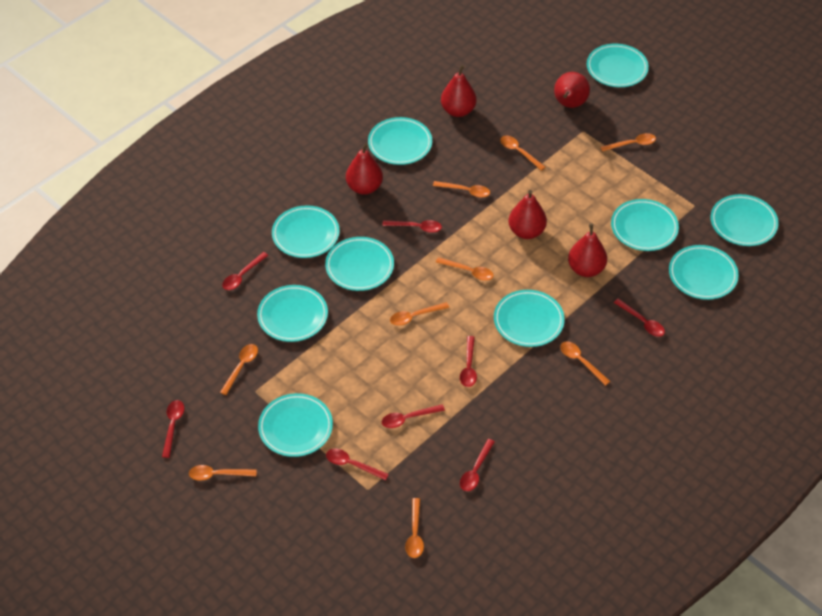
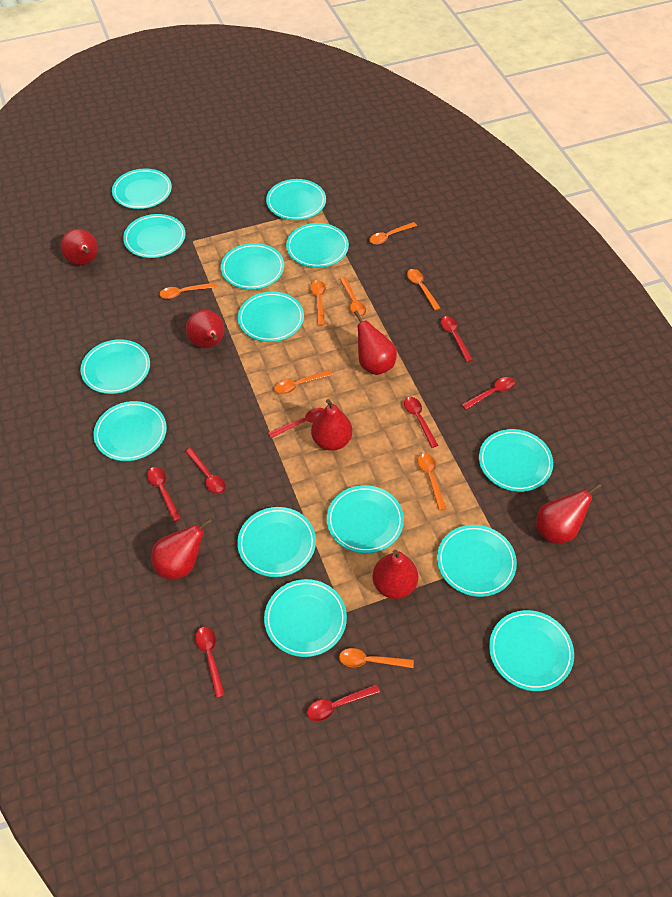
orange spoon: 9 -> 8
red pear: 5 -> 7
turquoise plate: 10 -> 14

